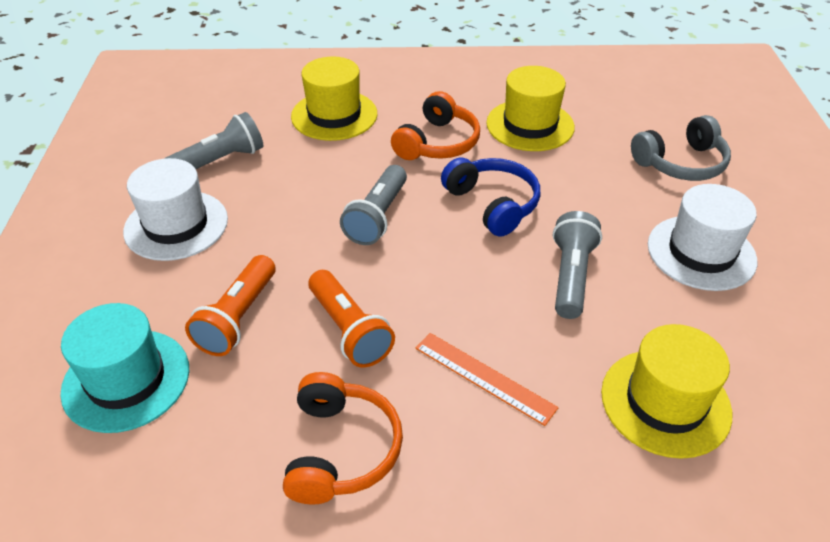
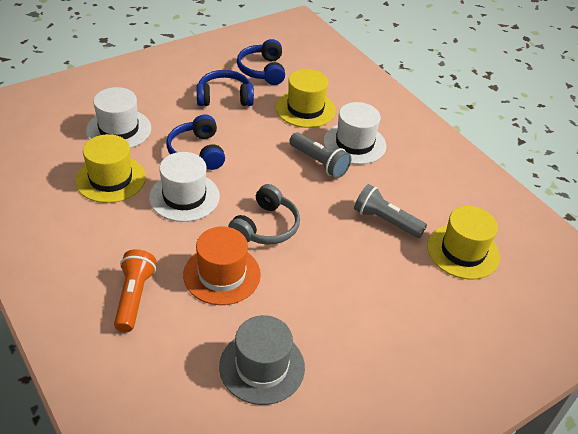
blue headphones: 1 -> 3
grey flashlight: 3 -> 2
grey hat: 0 -> 1
orange flashlight: 2 -> 1
orange hat: 0 -> 1
orange headphones: 2 -> 0
orange ruler: 1 -> 0
turquoise hat: 1 -> 0
white hat: 2 -> 3

